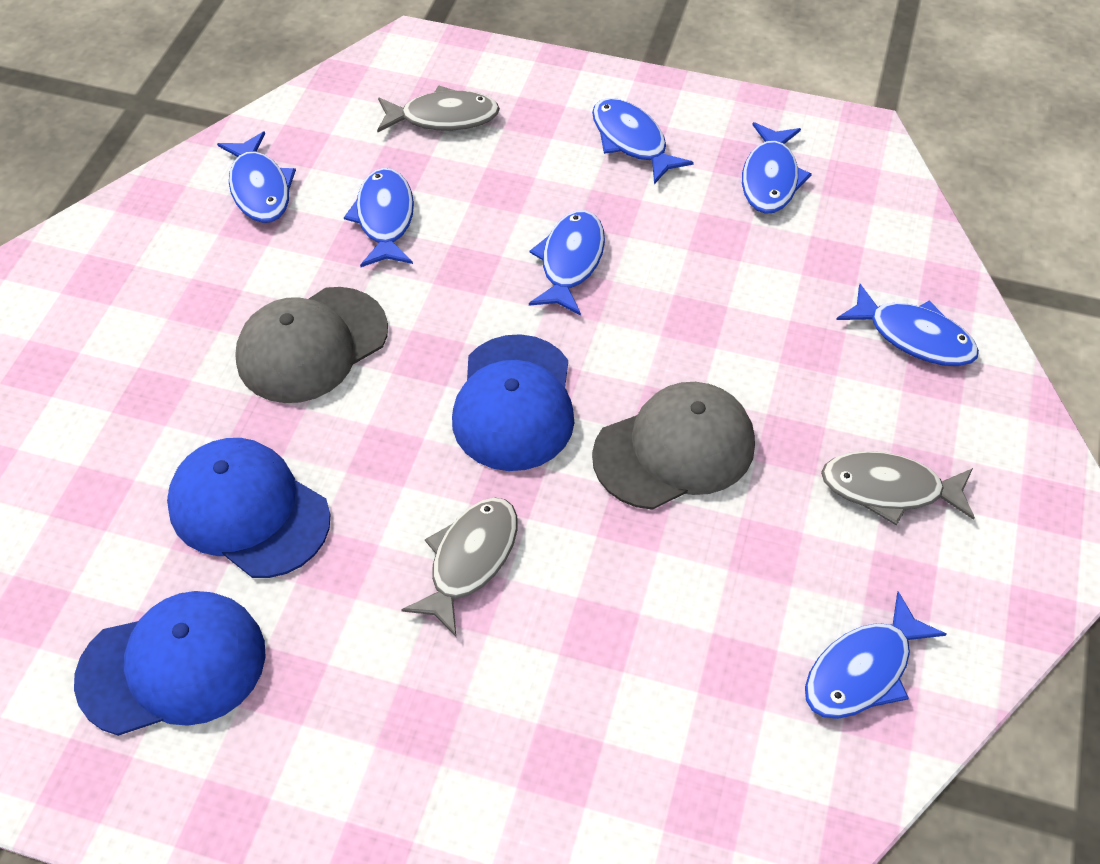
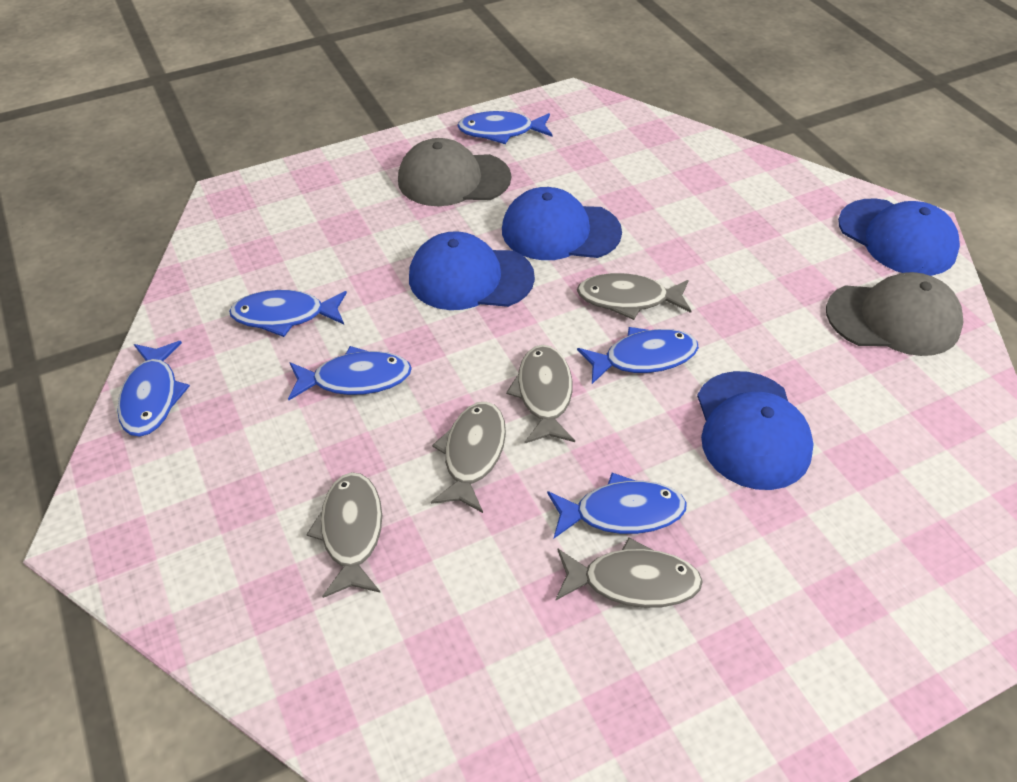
blue cap: 3 -> 4
blue fish: 7 -> 6
grey fish: 3 -> 5

